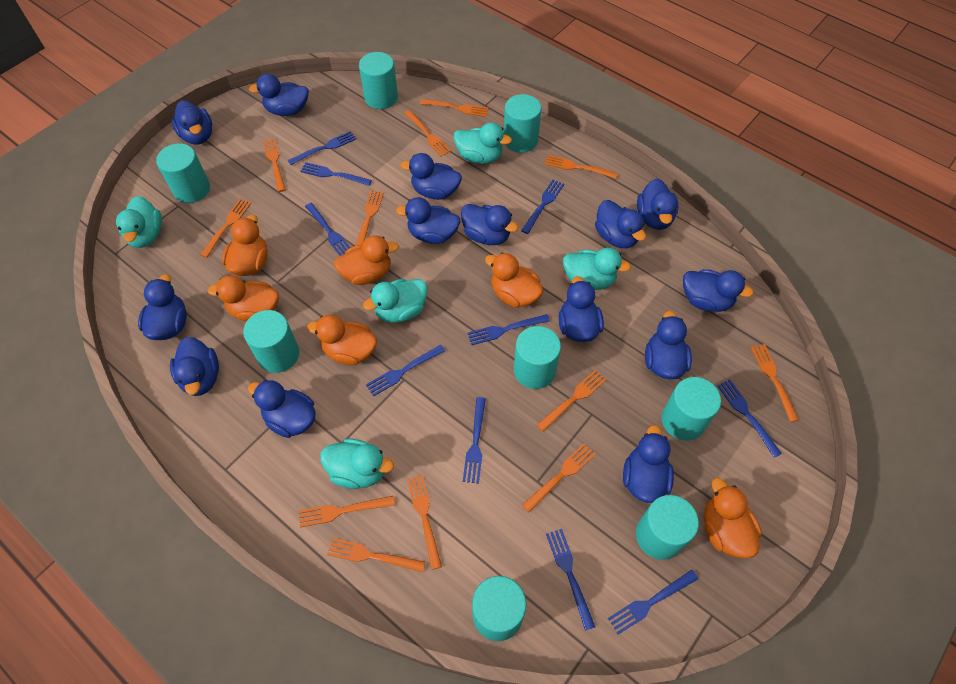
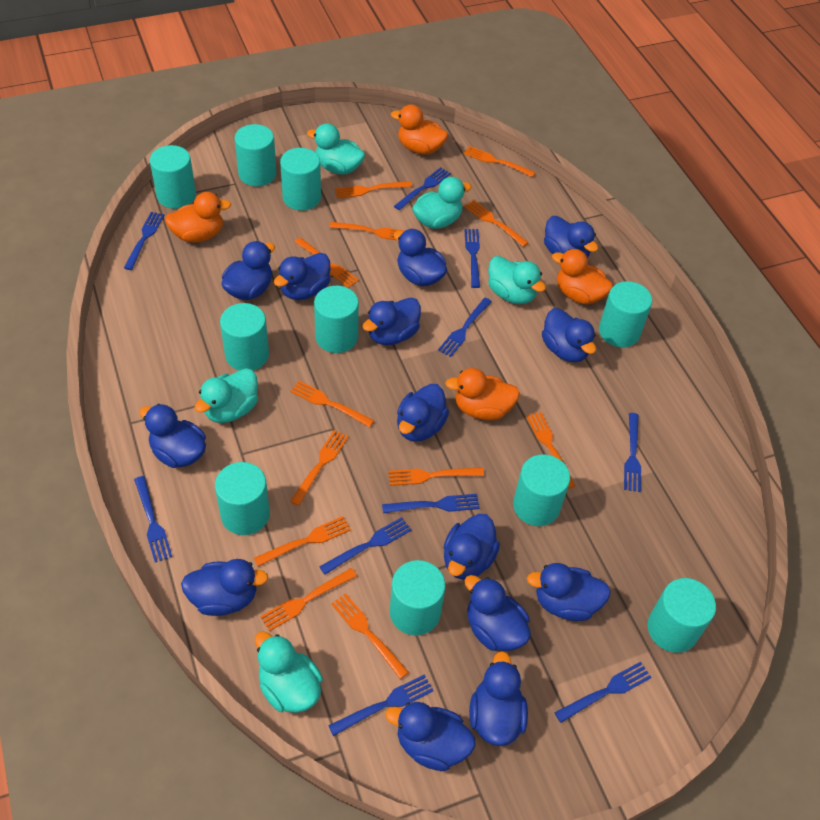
orange duck: 6 -> 4
turquoise cylinder: 8 -> 10

